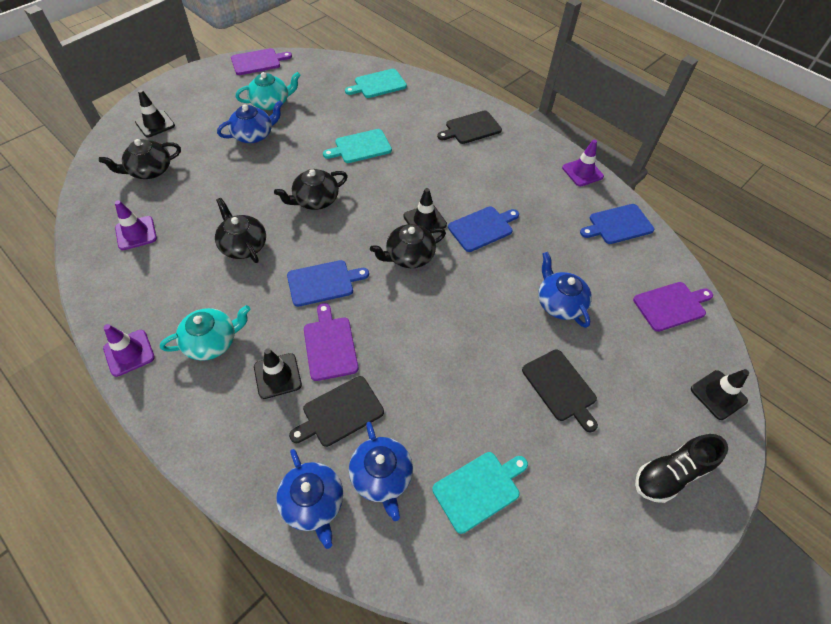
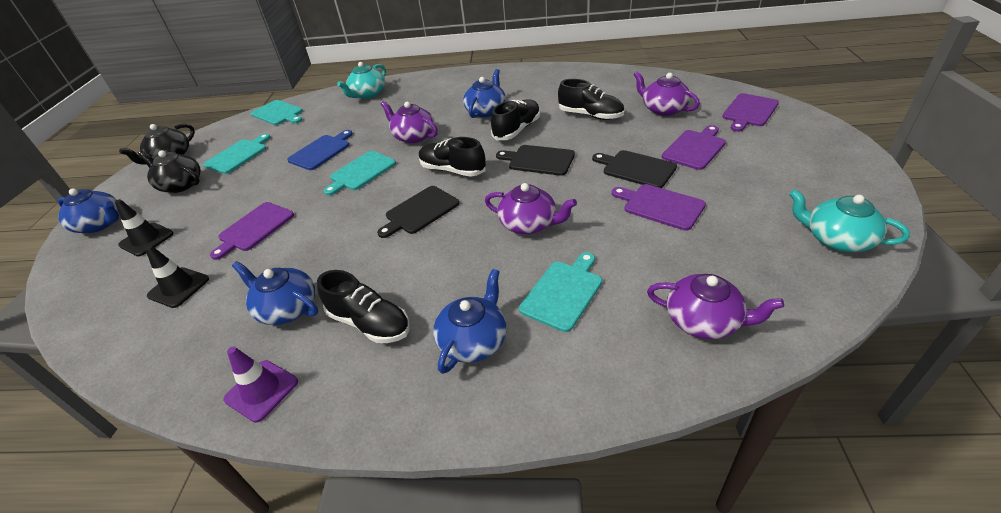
black shoe: 1 -> 4
black teapot: 4 -> 2
black traffic cone: 4 -> 2
blue cutting board: 3 -> 1
purple cutting board: 3 -> 4
purple teapot: 0 -> 4
purple traffic cone: 3 -> 1
turquoise cutting board: 3 -> 4

